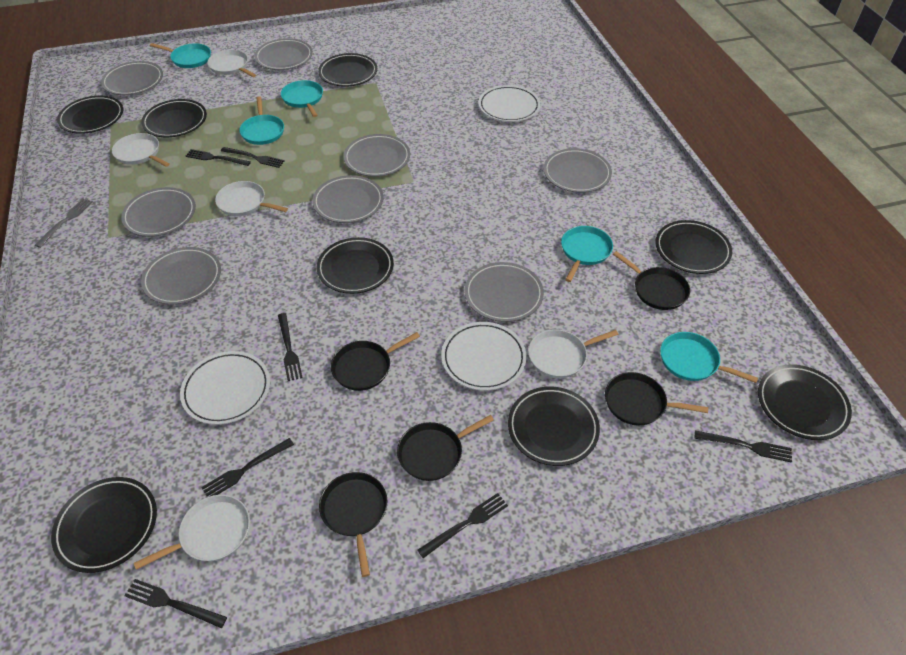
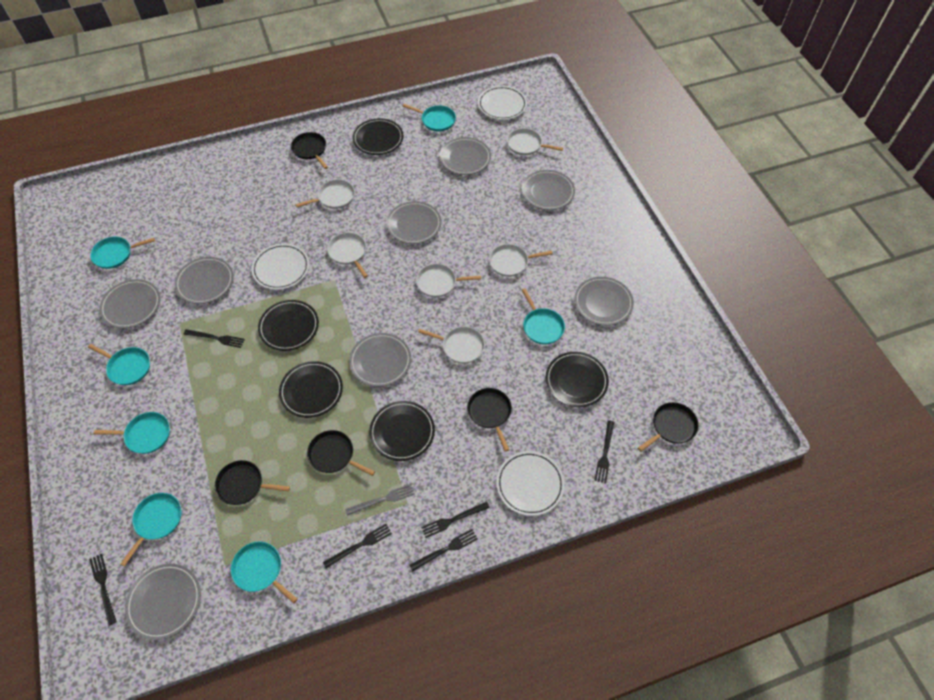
black fork: 7 -> 6
black plate: 8 -> 5
turquoise pan: 5 -> 7
white pan: 5 -> 6

